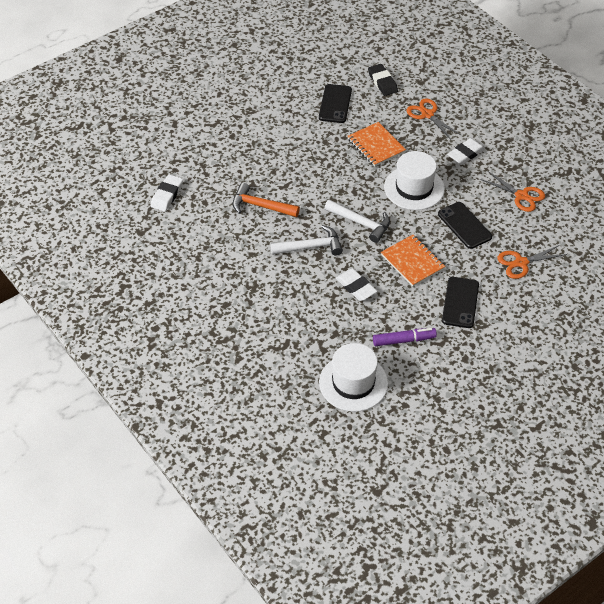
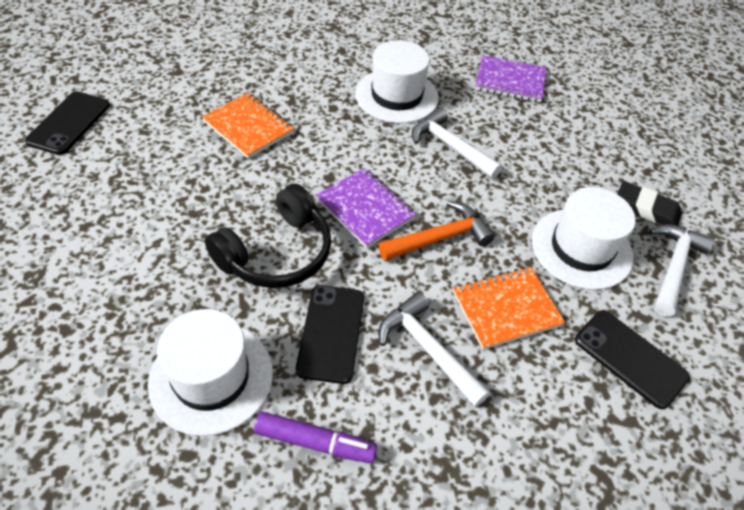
black headphones: 0 -> 1
orange scissors: 3 -> 0
purple notebook: 0 -> 2
white eraser: 3 -> 0
white hammer: 2 -> 3
white hat: 2 -> 3

